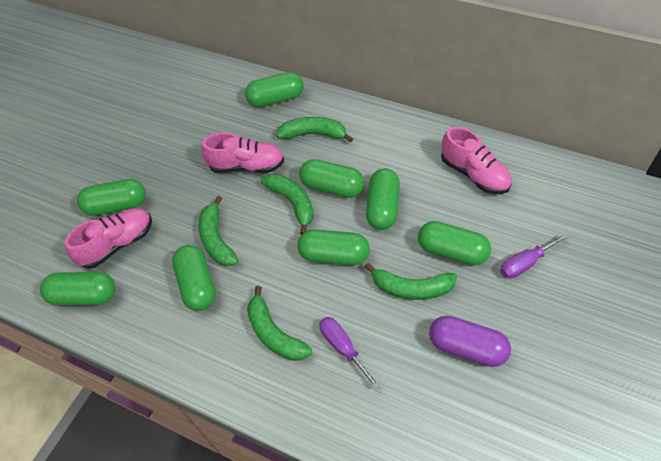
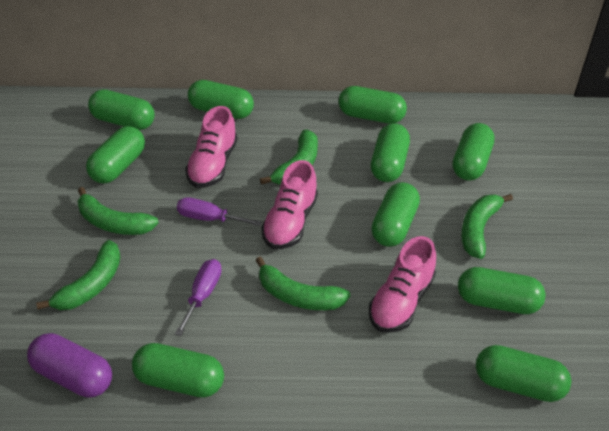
green capsule: 8 -> 10

